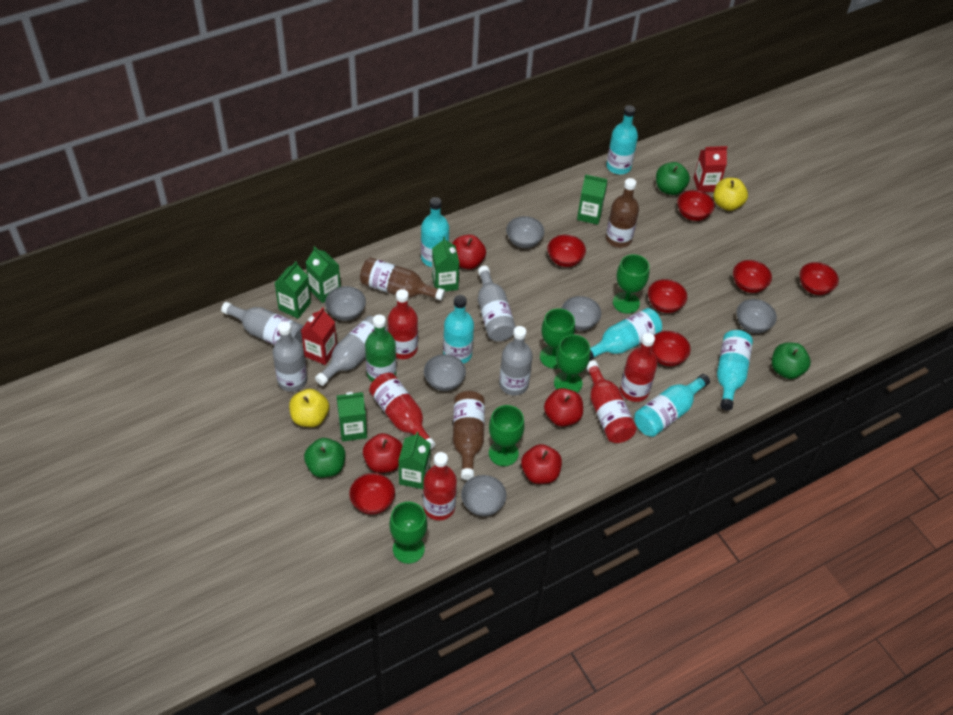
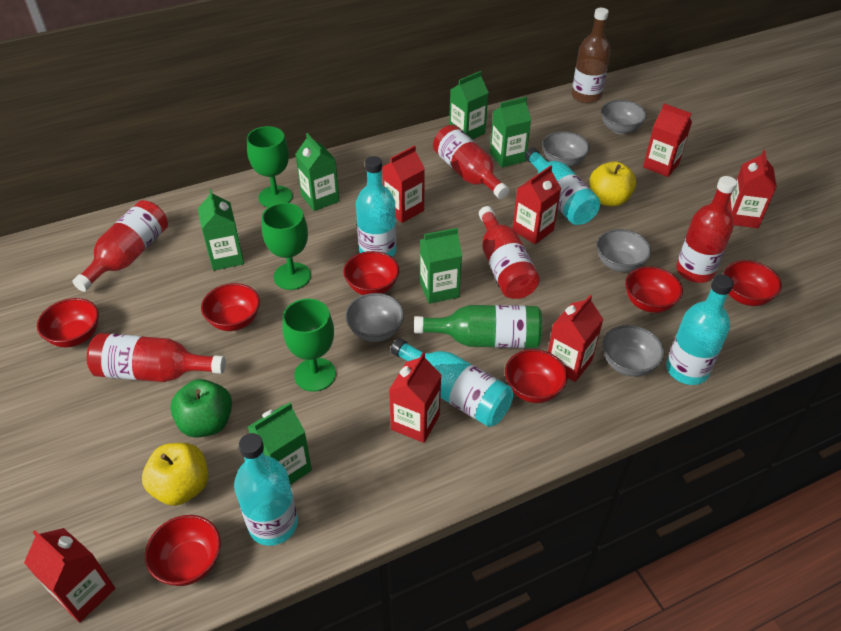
brown bottle: 3 -> 1
green apple: 3 -> 1
green goblet: 5 -> 3
grey bottle: 5 -> 0
grey bowl: 6 -> 5
red apple: 4 -> 0
red carton: 2 -> 7
turquoise bottle: 6 -> 5

